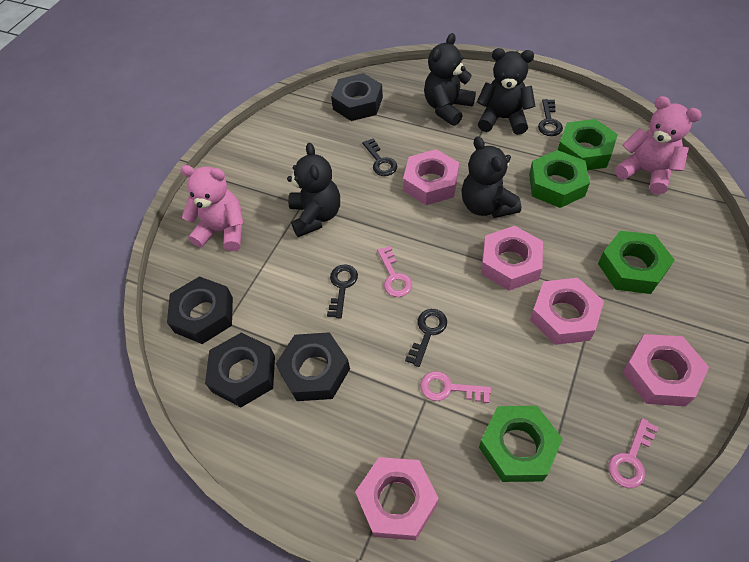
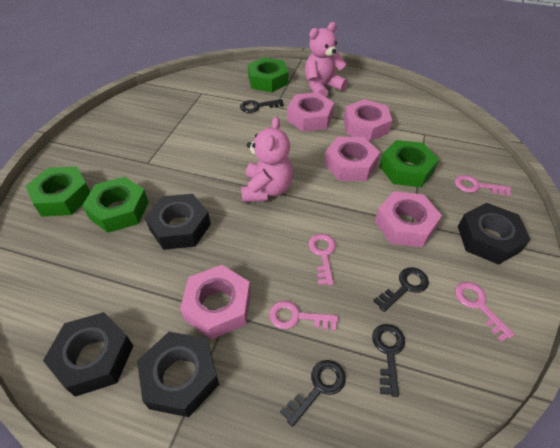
black teddy bear: 4 -> 0
pink key: 3 -> 4

